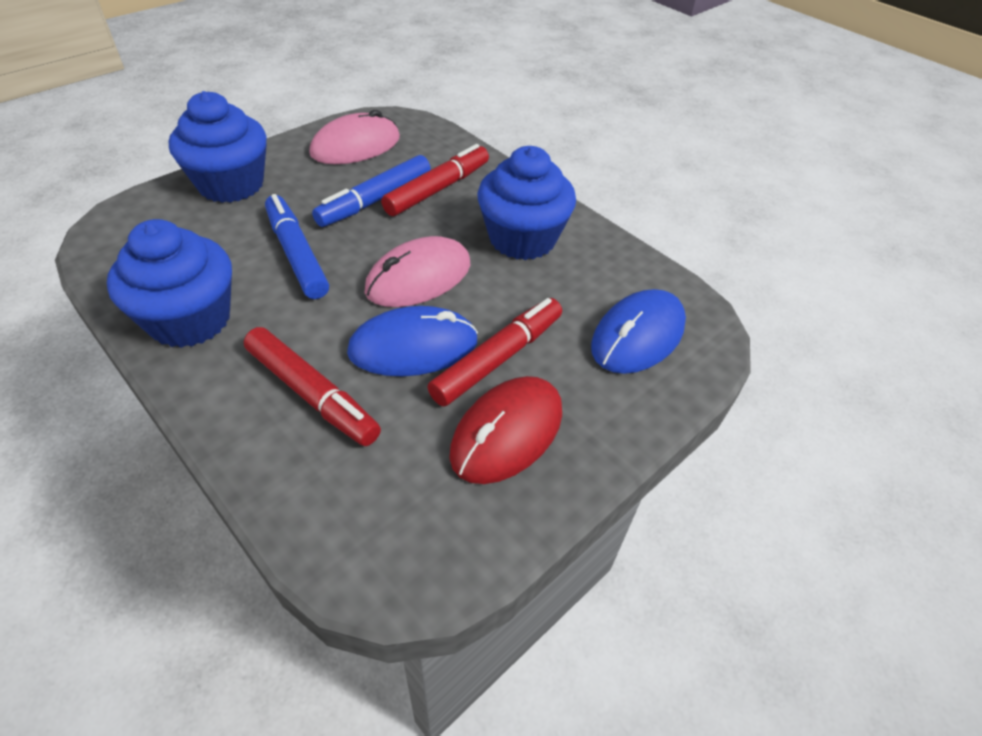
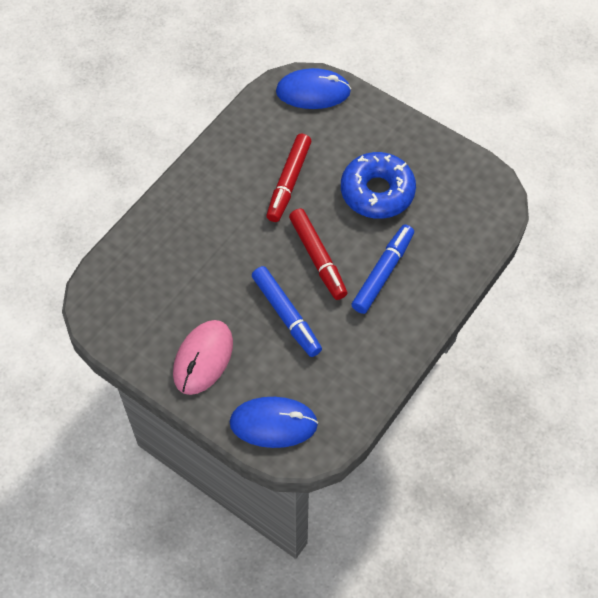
blue cupcake: 3 -> 0
blue donut: 0 -> 1
pink mouse: 2 -> 1
red marker: 3 -> 2
red mouse: 1 -> 0

